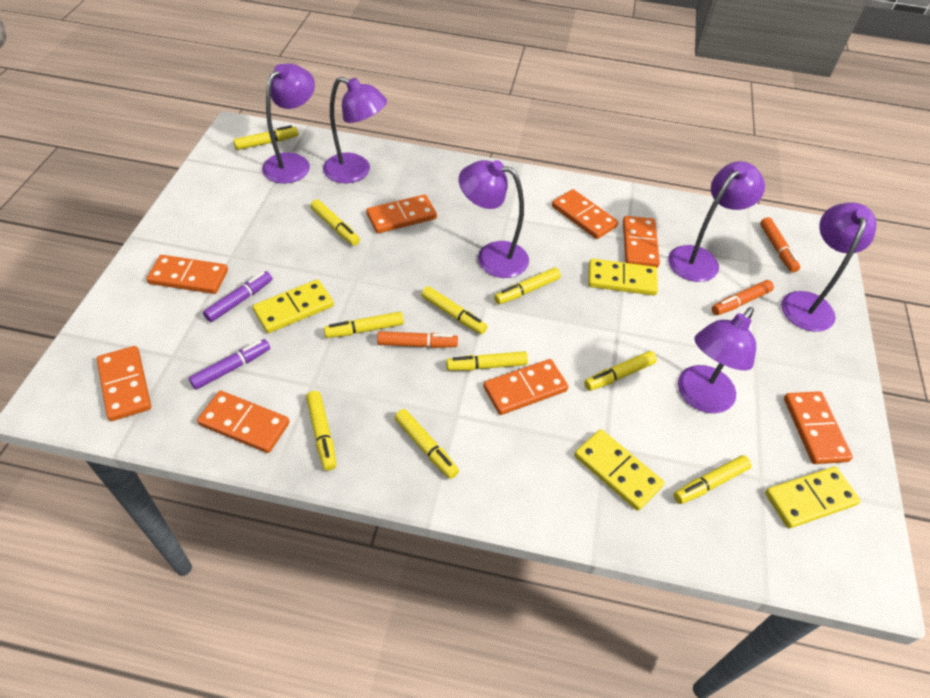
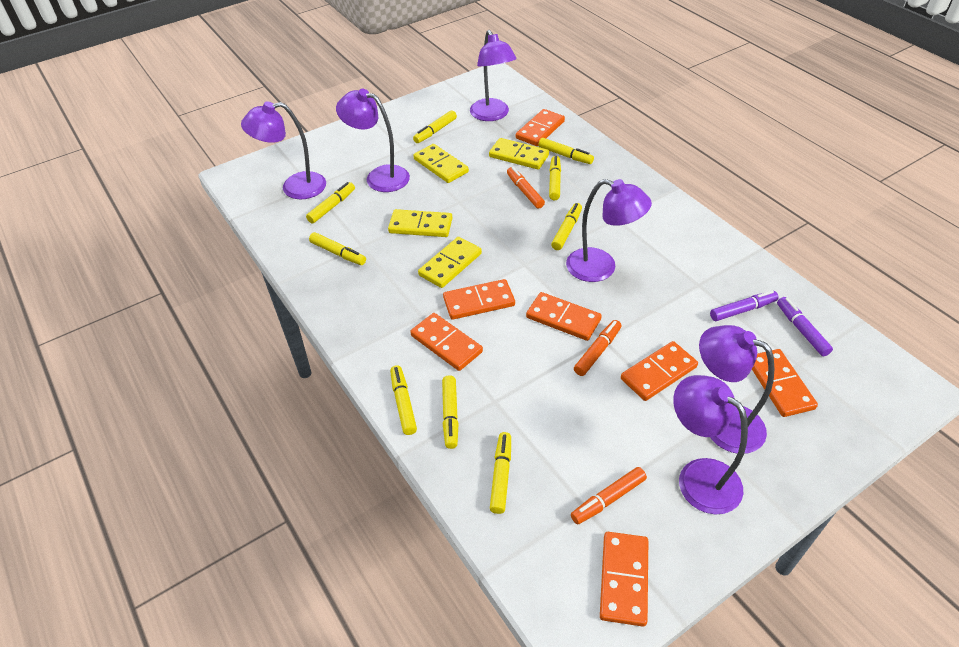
orange domino: 8 -> 7
yellow marker: 10 -> 9

